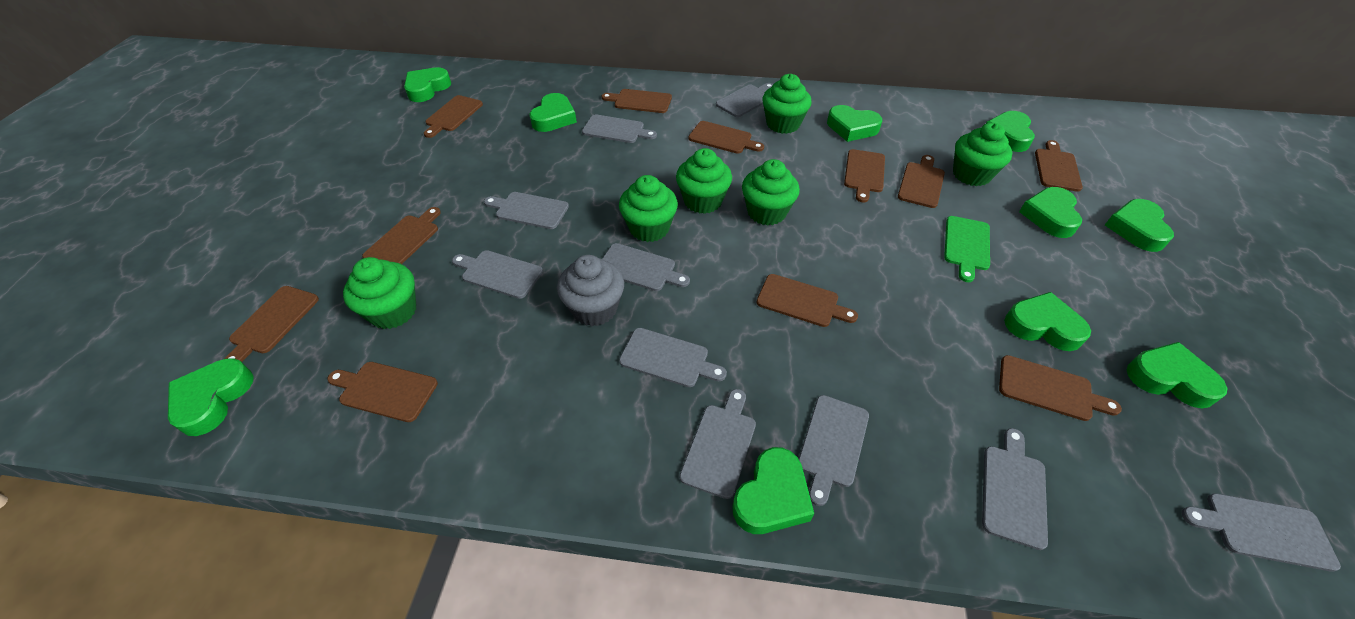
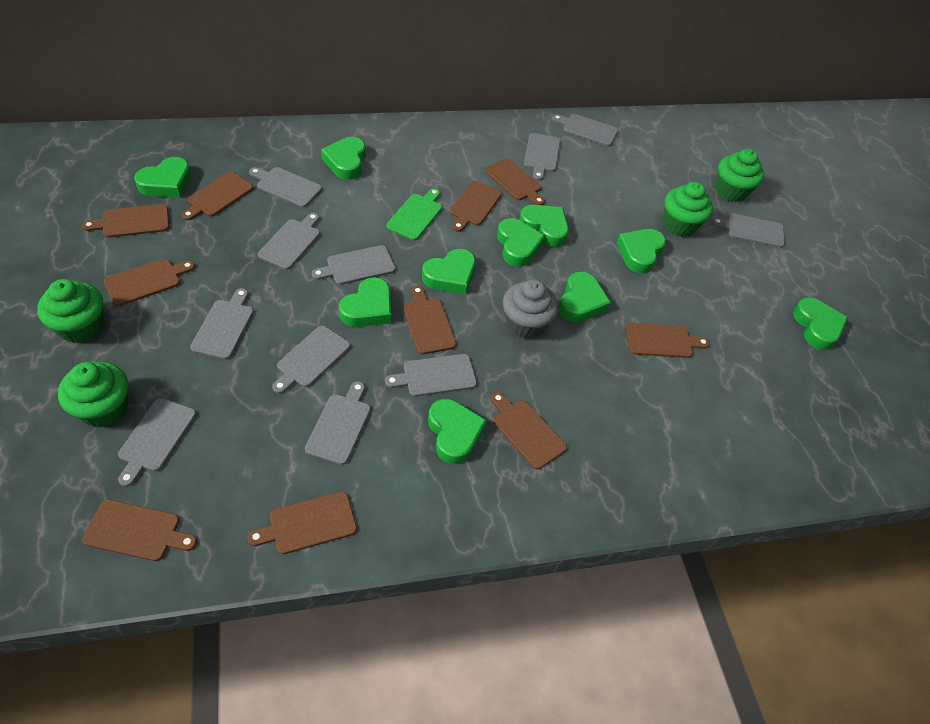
brown cutting board: 11 -> 10
green cupcake: 6 -> 4
grey cutting board: 10 -> 11

